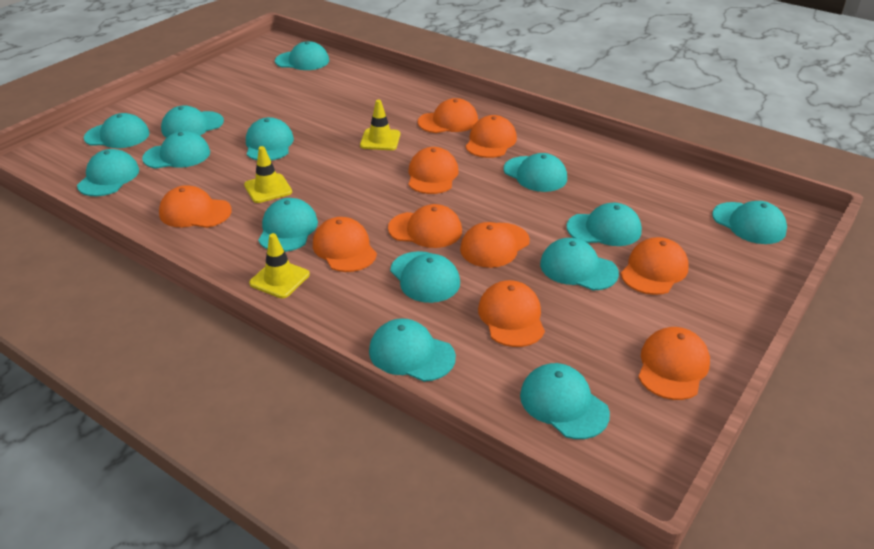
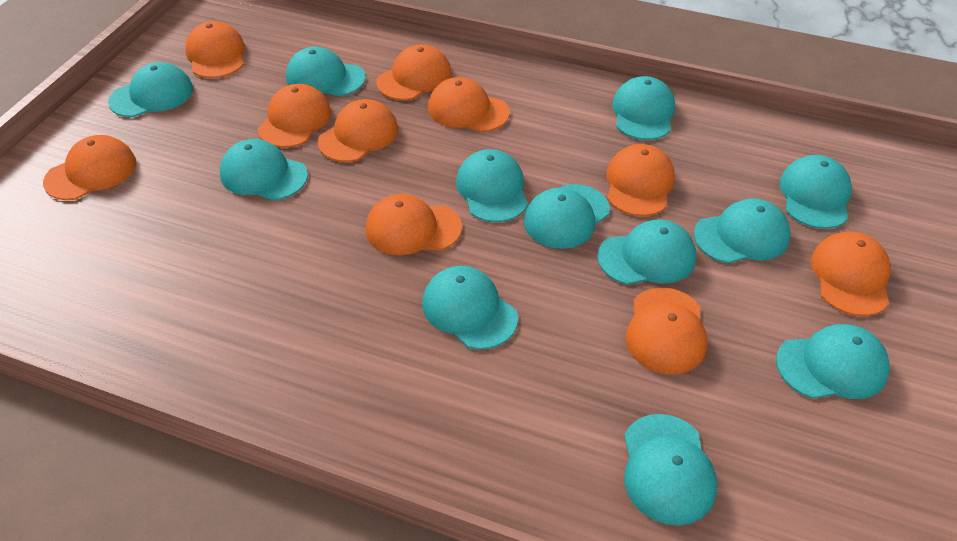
turquoise cap: 14 -> 12
yellow traffic cone: 3 -> 0

